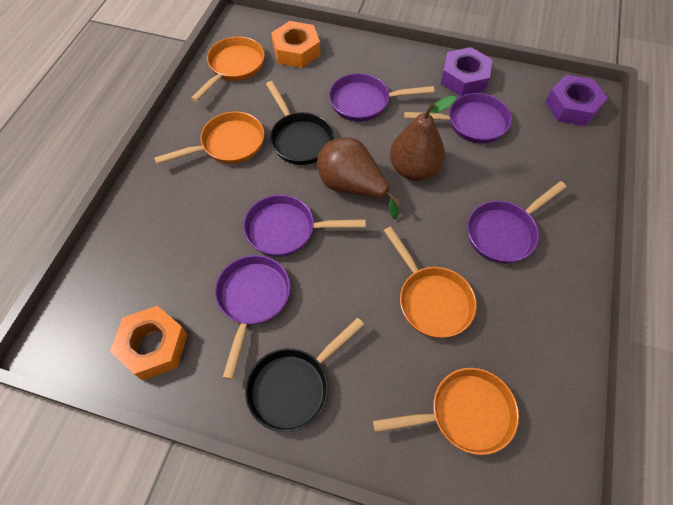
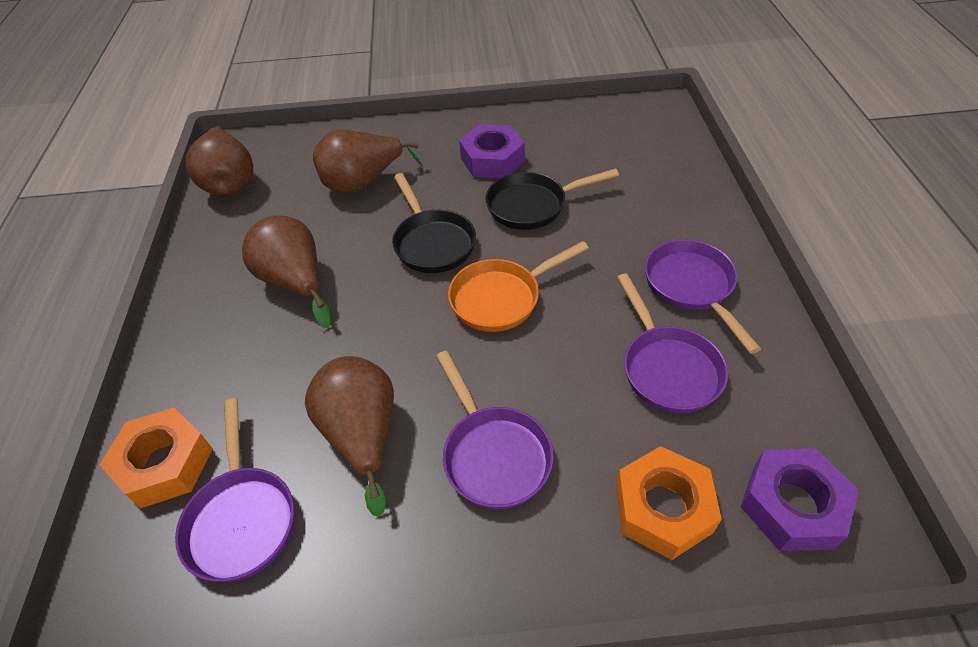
brown pear: 2 -> 4
orange pan: 4 -> 1
purple pan: 5 -> 4

